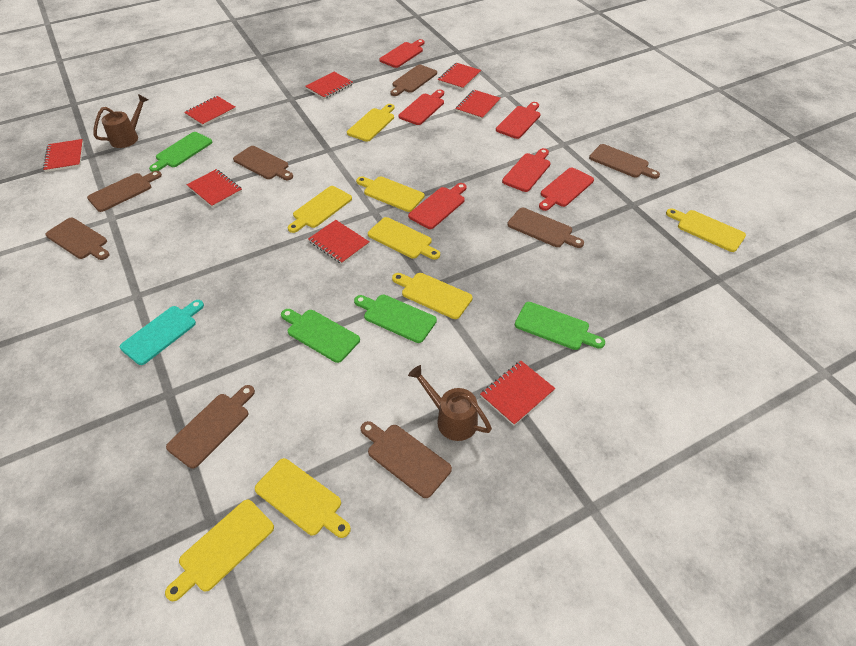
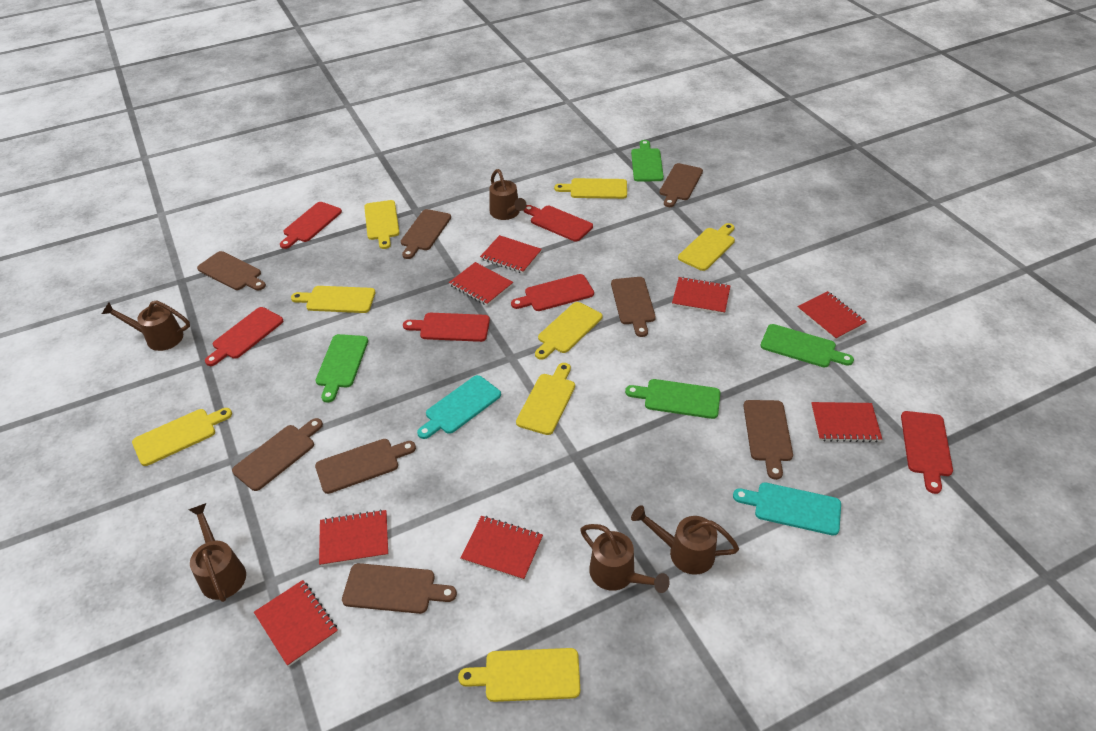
brown watering can: 2 -> 5
turquoise cutting board: 1 -> 2

